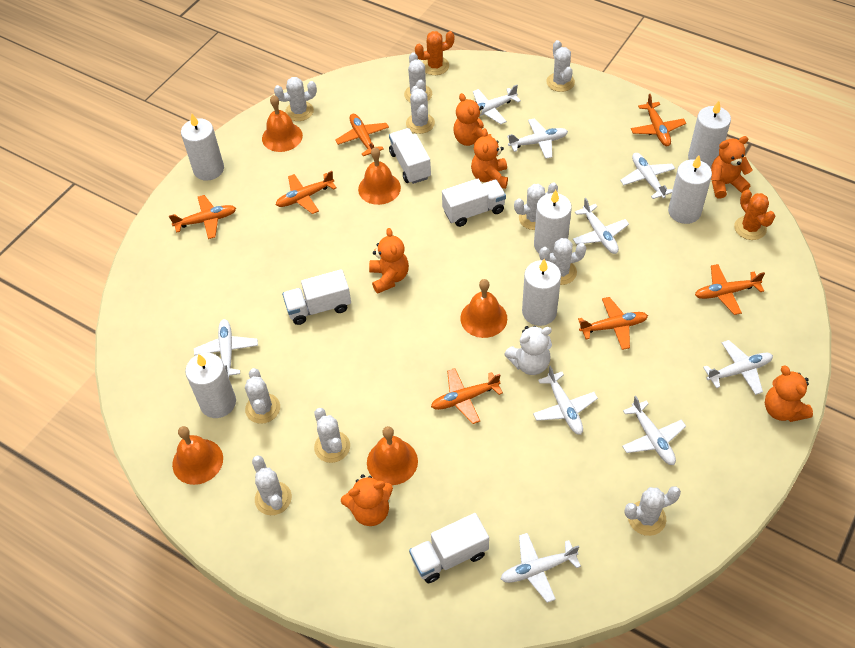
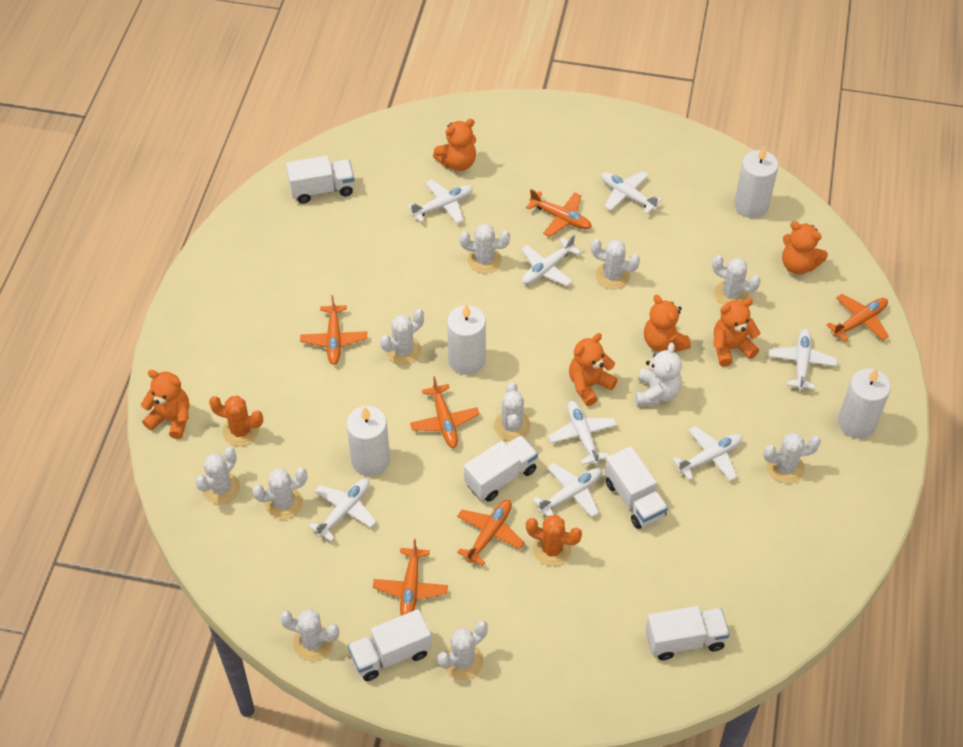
orange bell: 5 -> 0
orange plane: 7 -> 6
white candle: 6 -> 4
white plane: 9 -> 8
white truck: 4 -> 5

